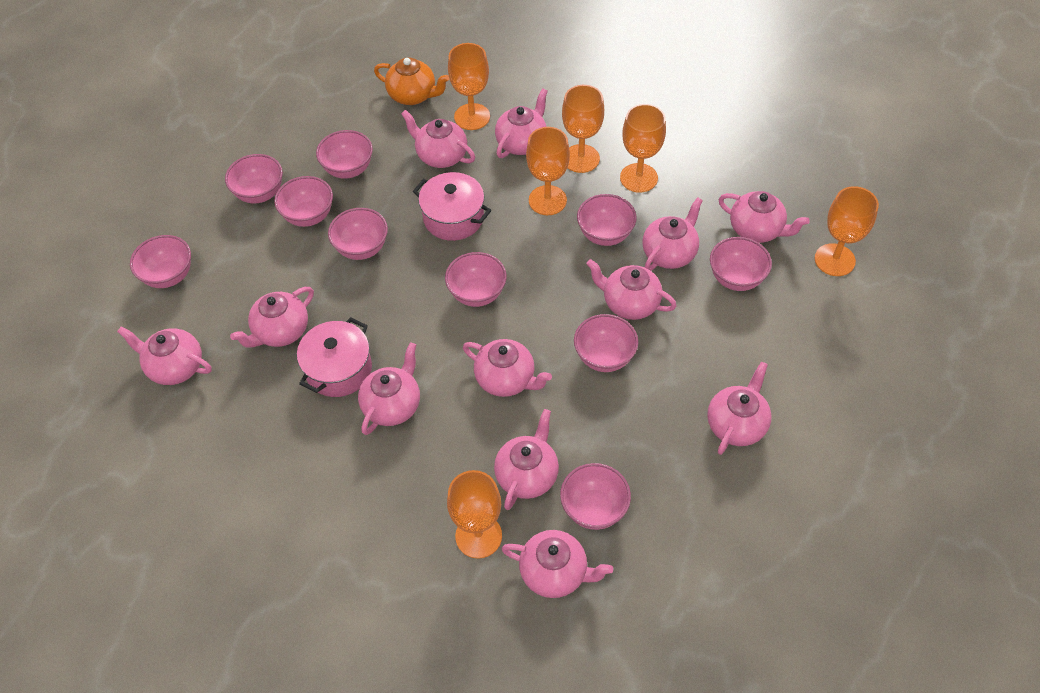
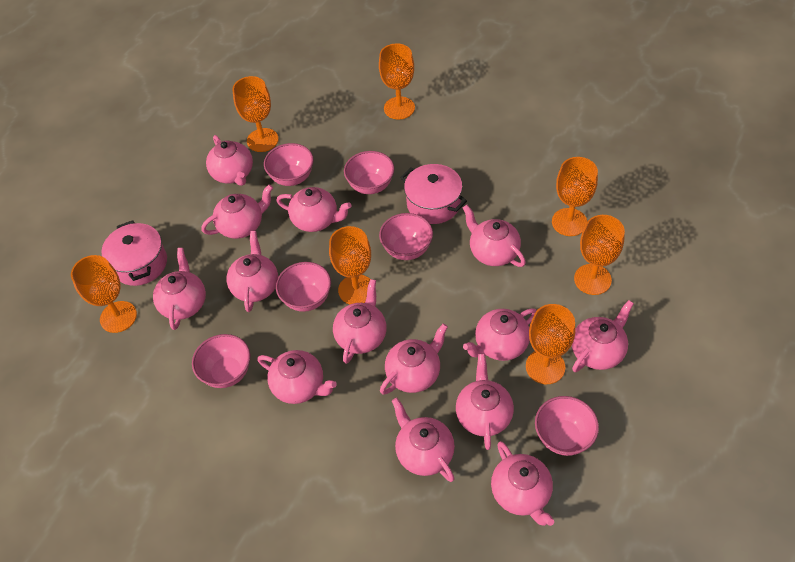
orange goblet: 6 -> 7
orange teapot: 1 -> 0
pink bowl: 10 -> 6
pink teapot: 12 -> 14

